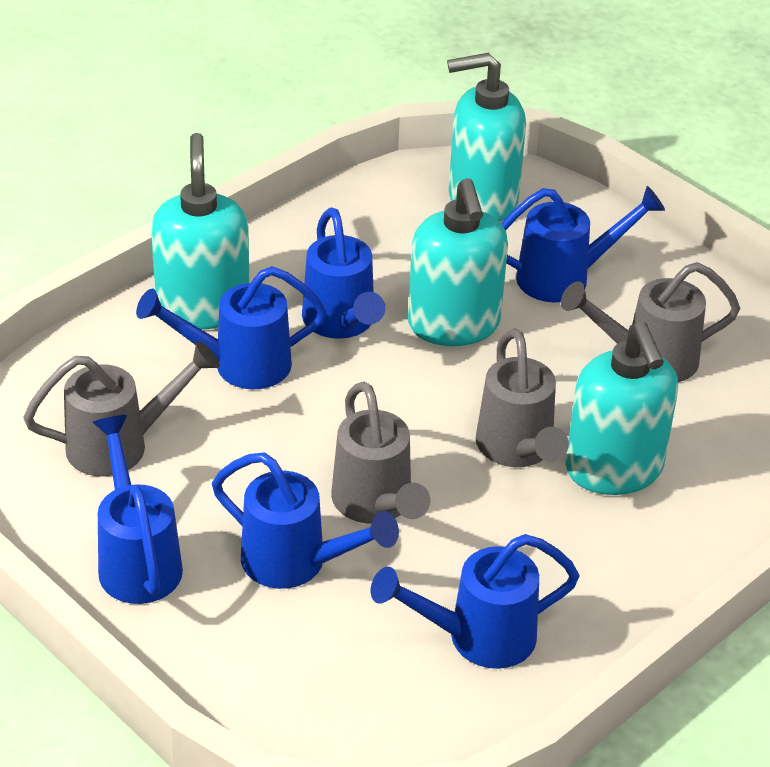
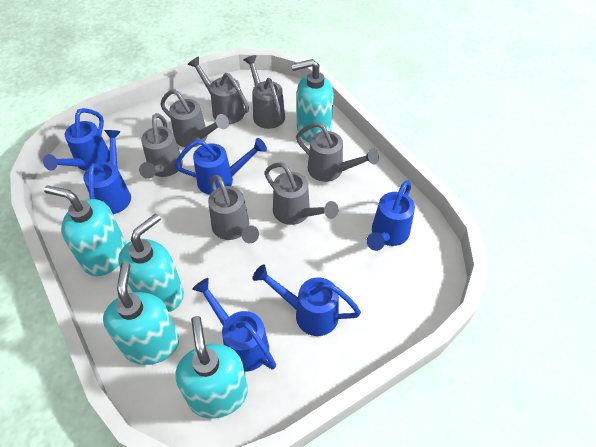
grey watering can: 4 -> 7
turquoise soap dispenser: 4 -> 5

